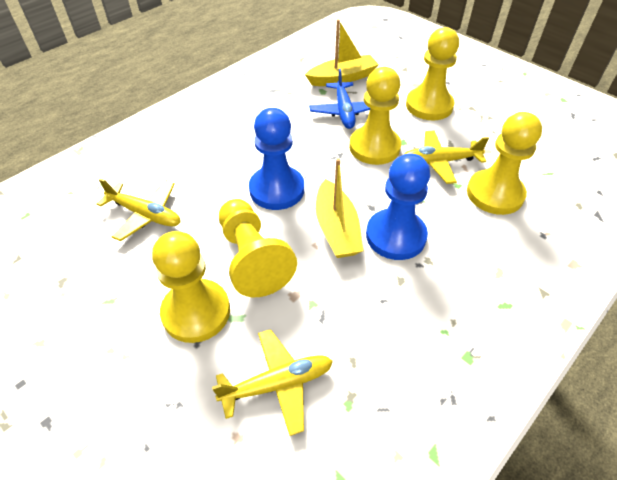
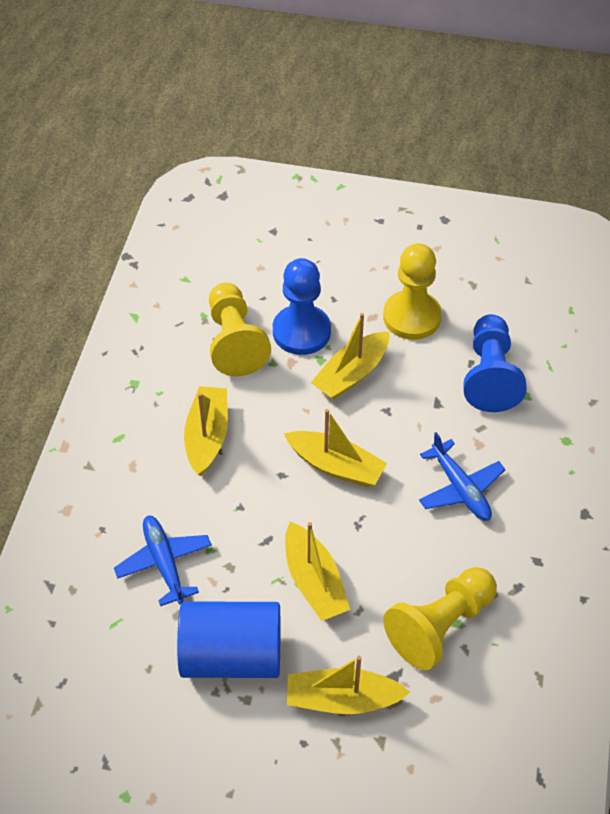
blue cylinder: 0 -> 1
blue plane: 1 -> 2
yellow boat: 2 -> 5
yellow pawn: 5 -> 3
yellow plane: 3 -> 0

